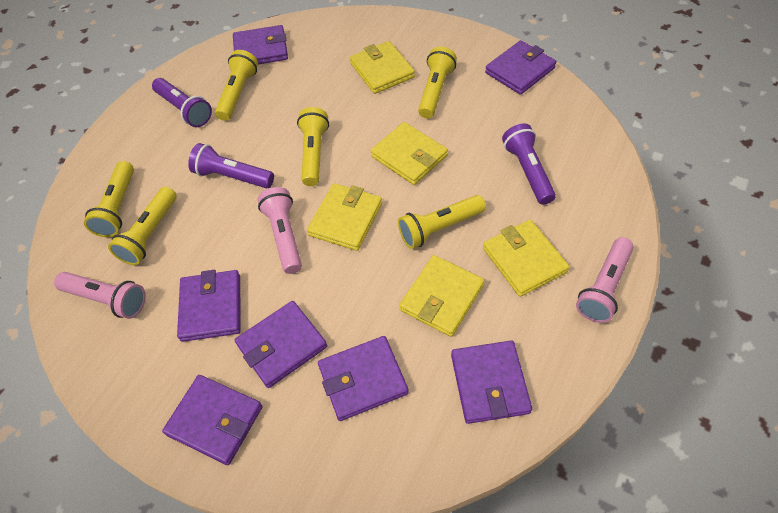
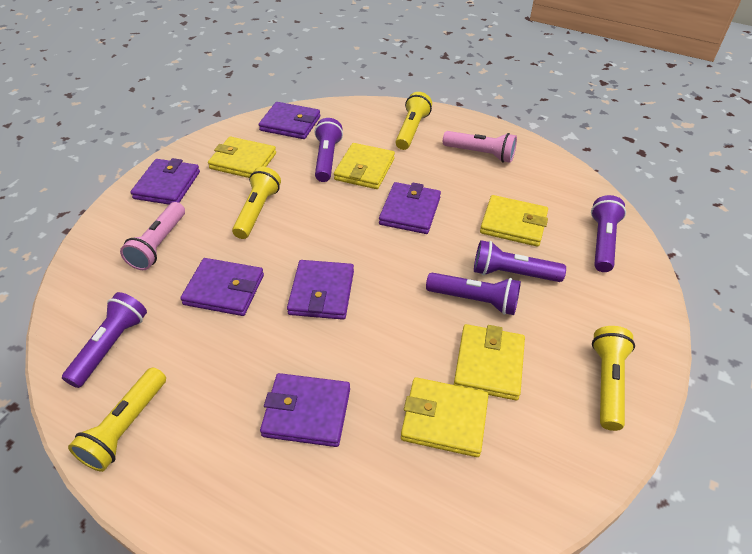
pink flashlight: 3 -> 2
purple flashlight: 3 -> 5
purple wallet: 7 -> 6
yellow flashlight: 6 -> 4

